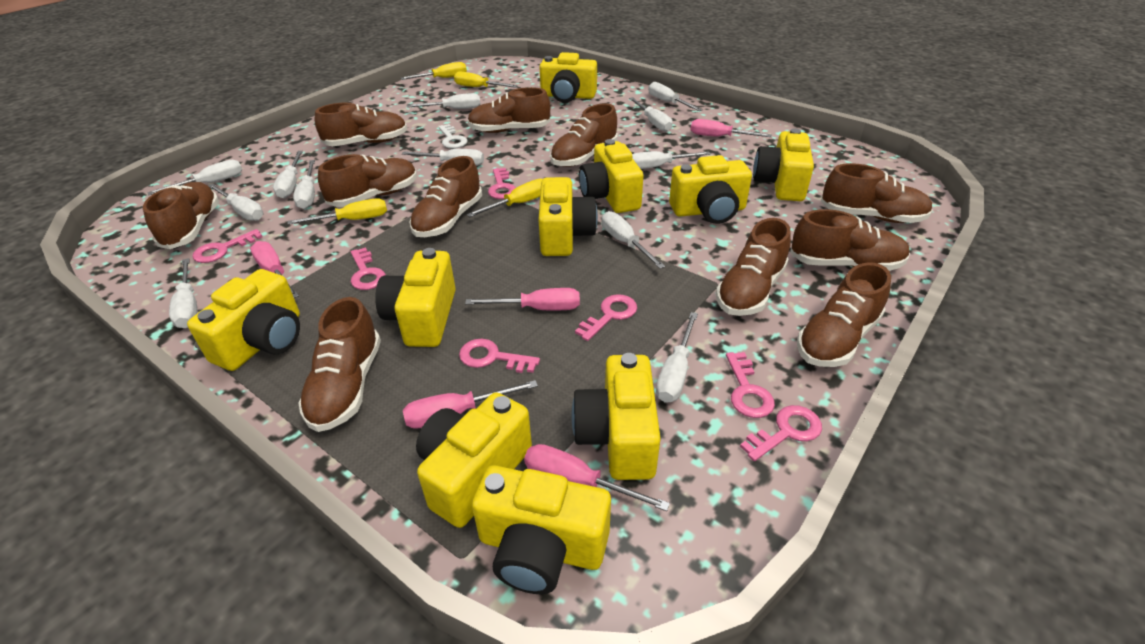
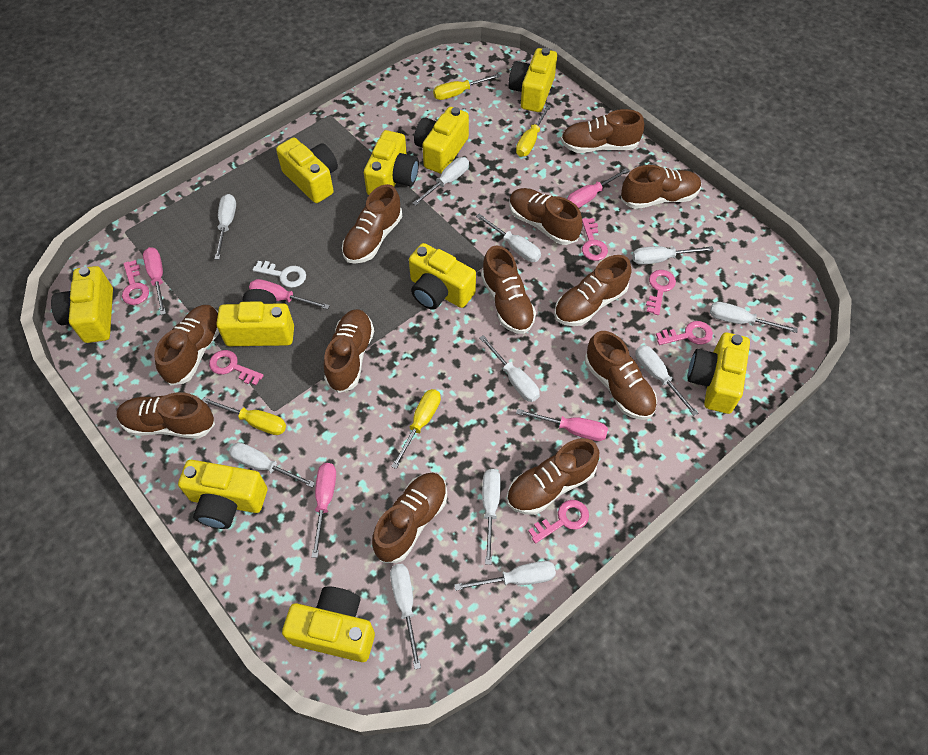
brown shoe: 11 -> 12
pink key: 7 -> 6
white screwdriver: 12 -> 11

